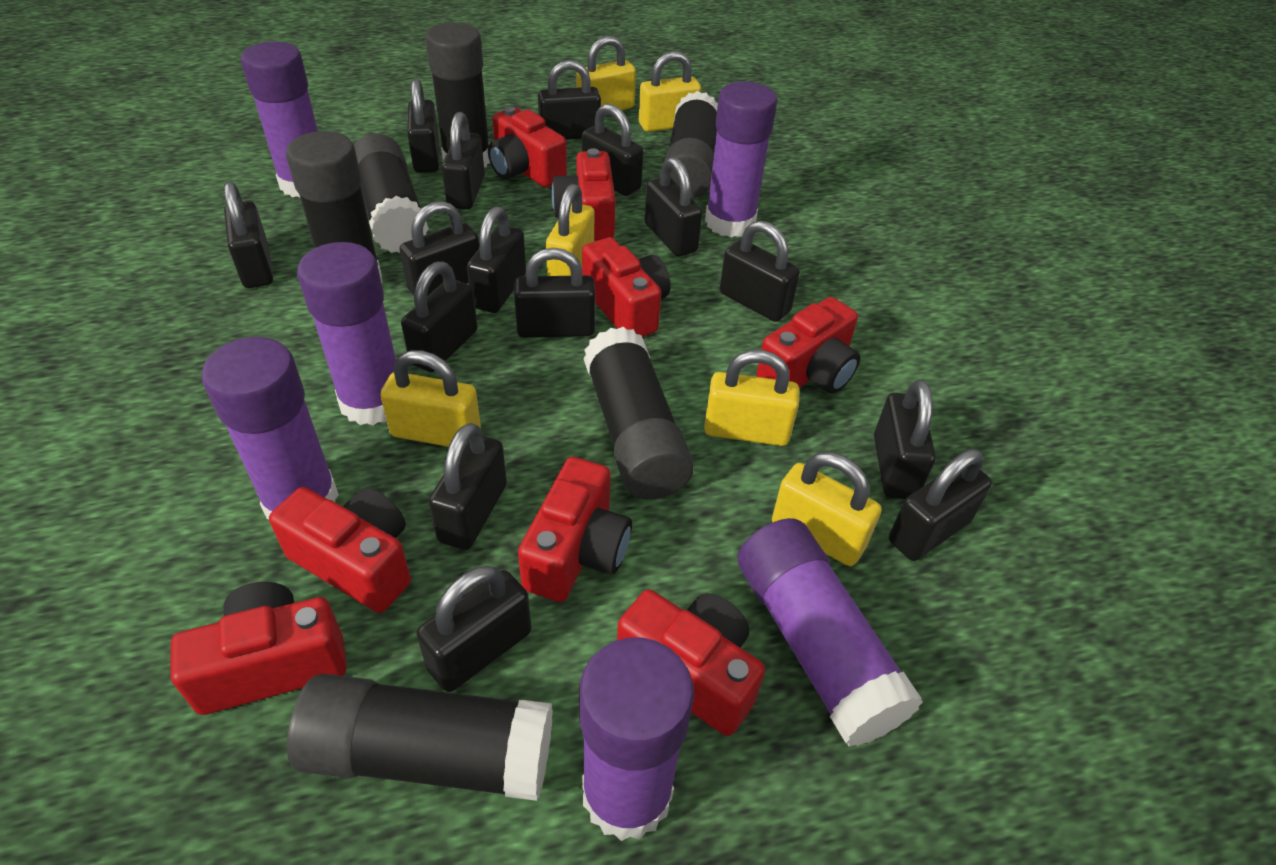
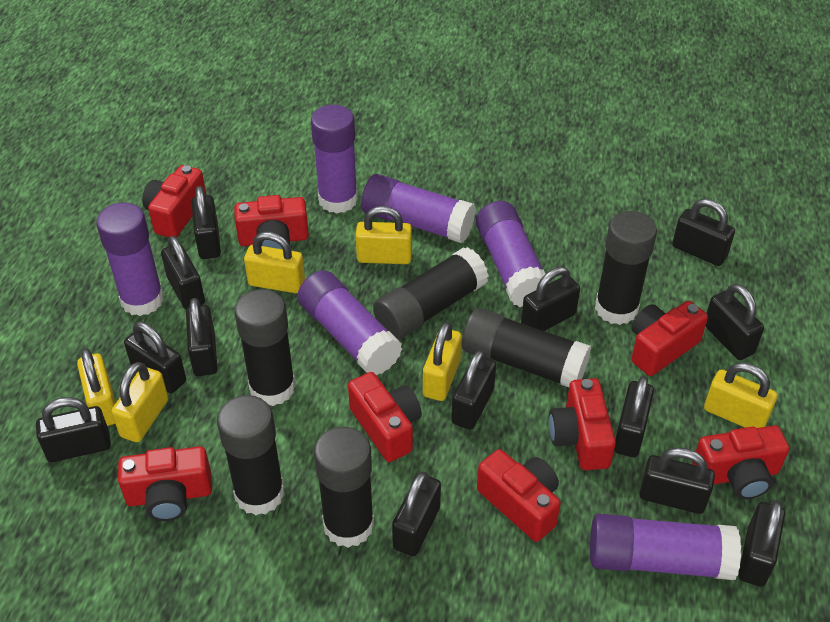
black padlock: 15 -> 13

